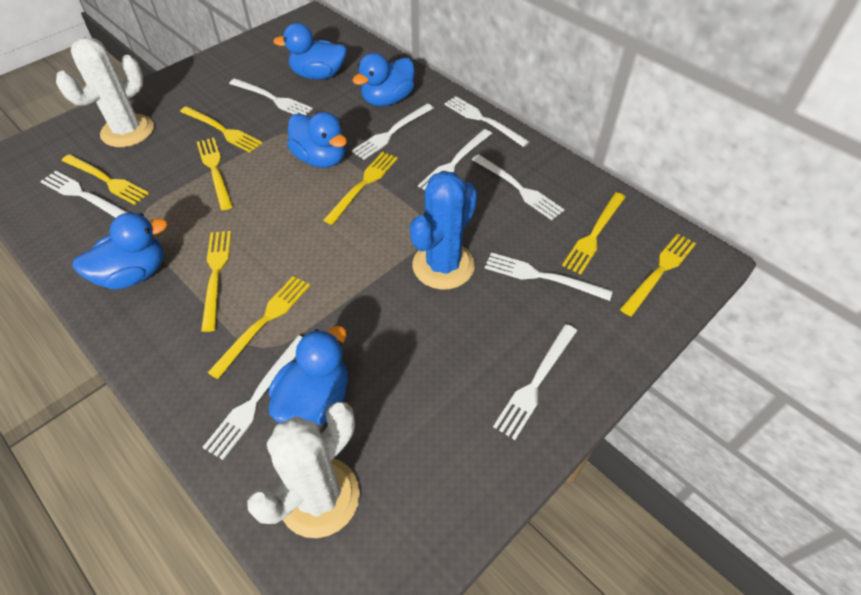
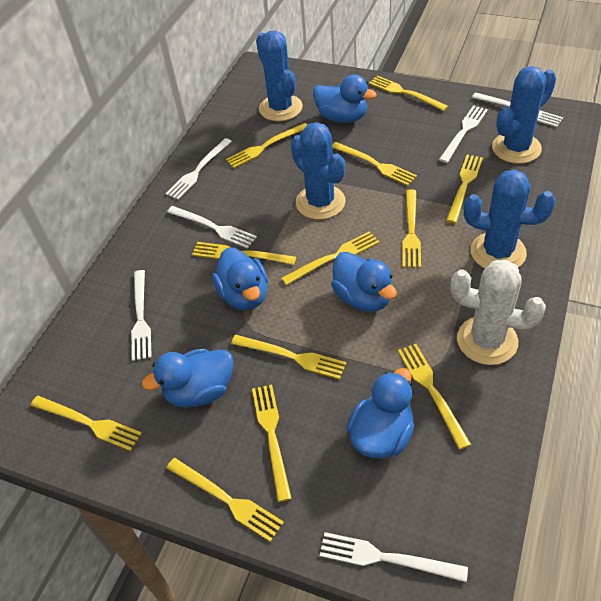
blue cactus: 1 -> 4
white cactus: 2 -> 1
white fork: 9 -> 6
yellow fork: 8 -> 12

